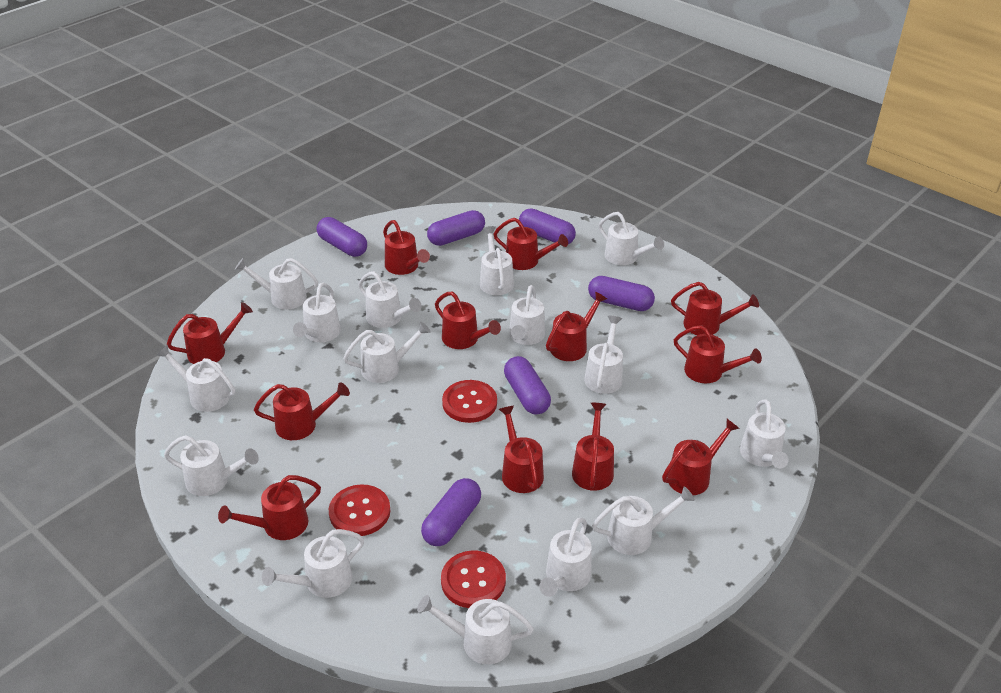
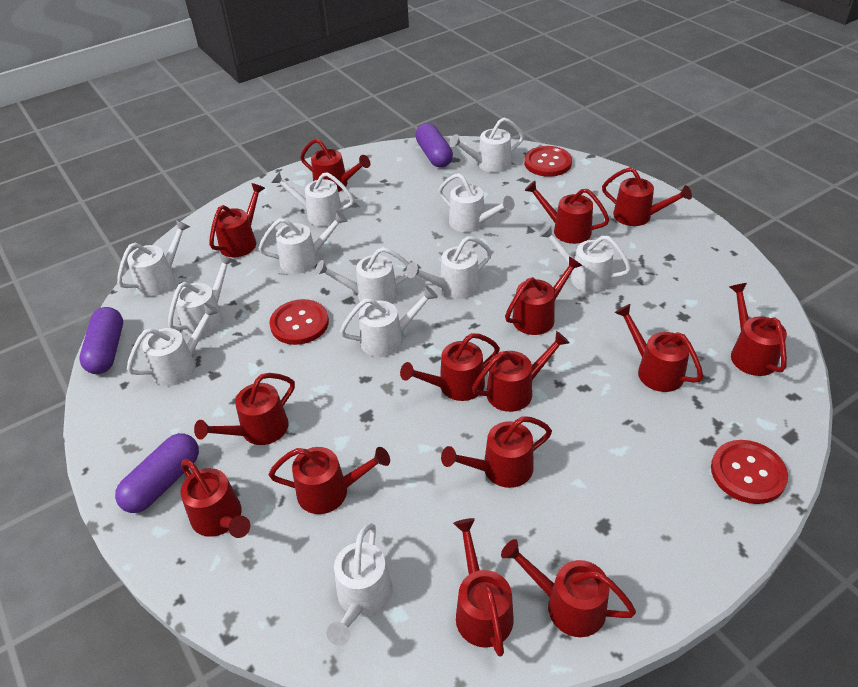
purple capsule: 6 -> 3
red watering can: 12 -> 15
white watering can: 15 -> 12

